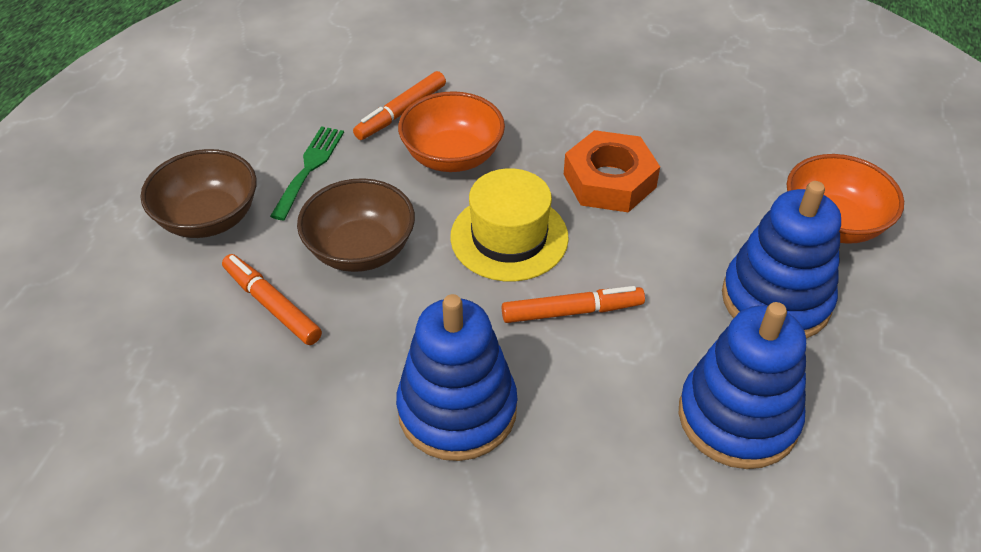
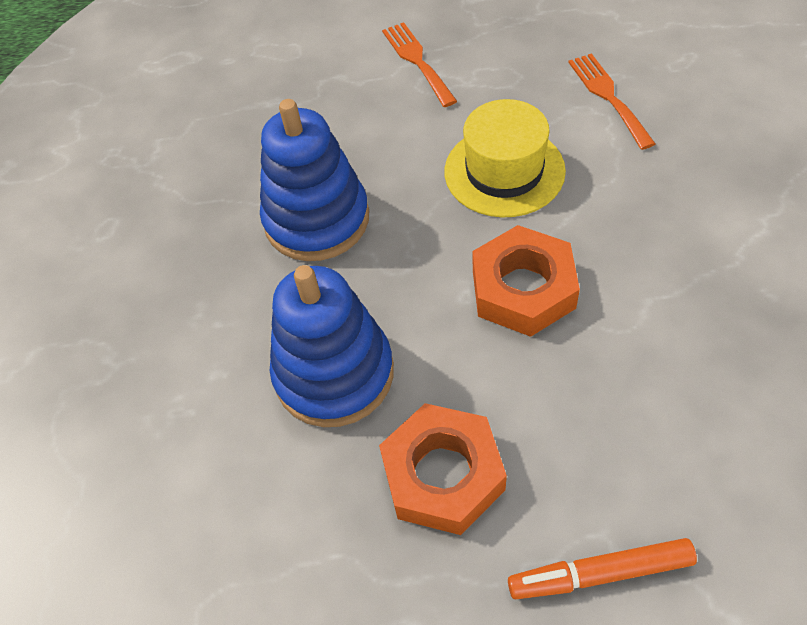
blue stacking toy: 3 -> 2
brown bowl: 2 -> 0
green fork: 1 -> 0
orange bowl: 2 -> 0
orange fork: 0 -> 2
orange marker: 3 -> 1
orange nut: 1 -> 2

